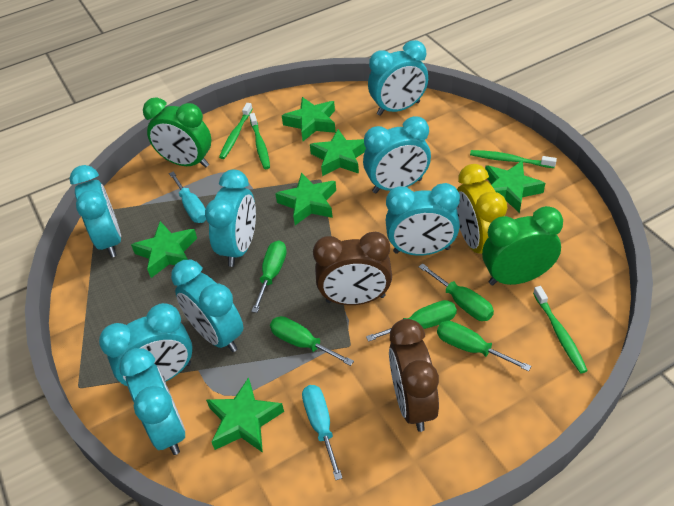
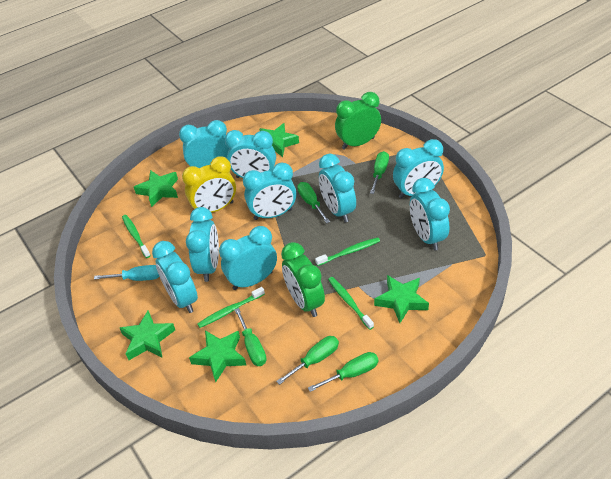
brown clock: 2 -> 0
green star: 6 -> 5
turquoise clock: 8 -> 9
turquoise screwdriver: 2 -> 1

